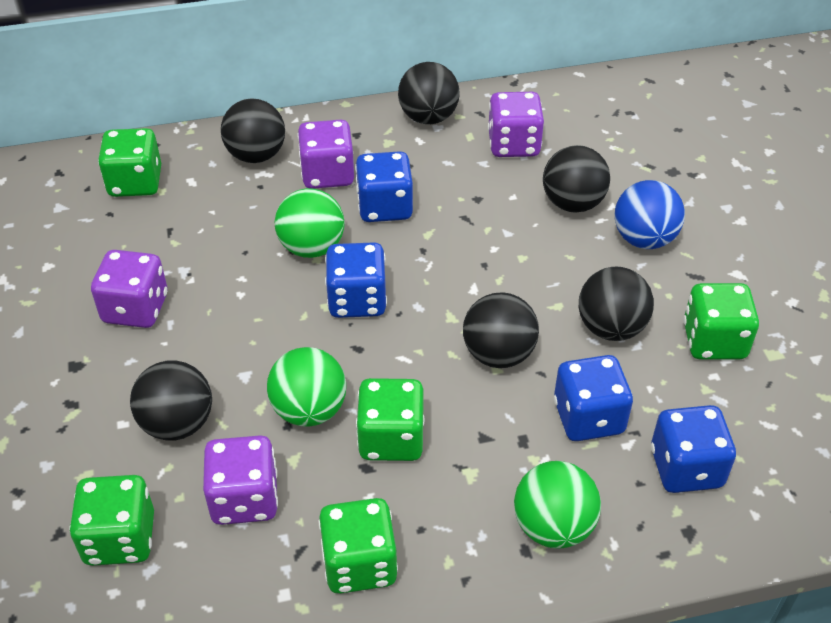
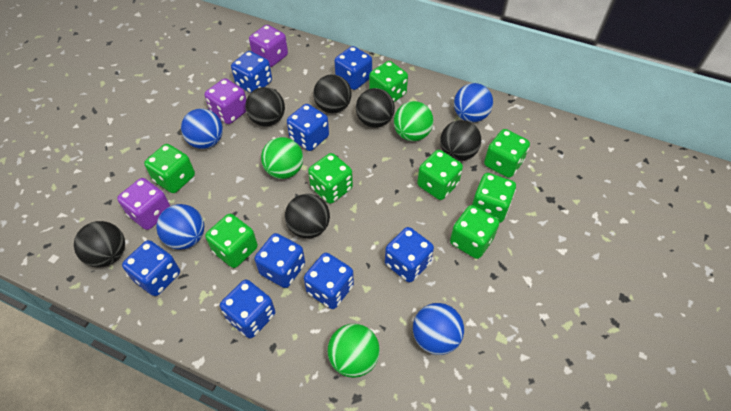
blue ball: 1 -> 4
blue dice: 4 -> 8
green dice: 5 -> 8
purple dice: 4 -> 3

